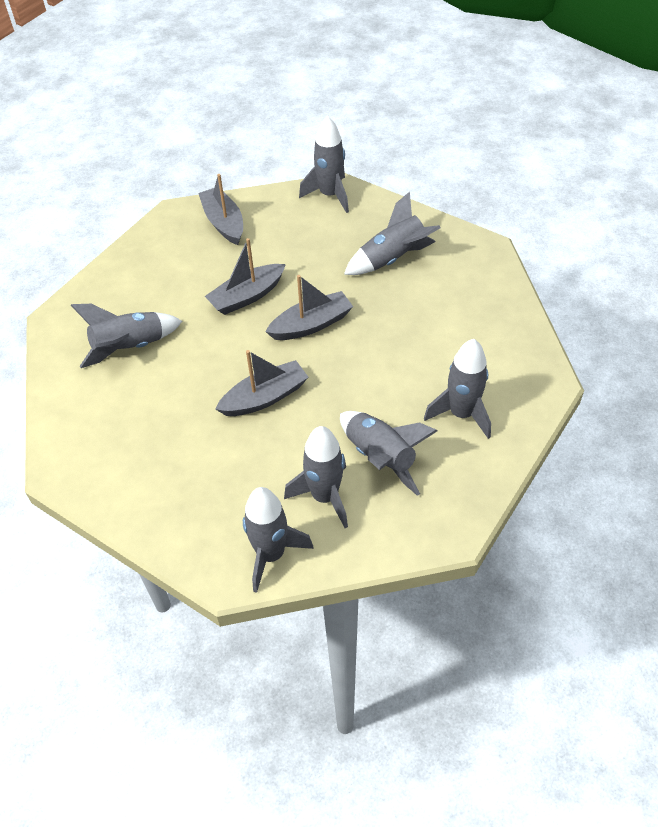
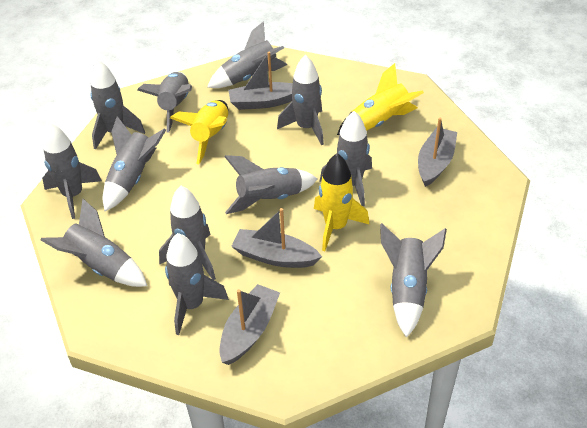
grey rocket: 7 -> 12
yellow rocket: 0 -> 3

